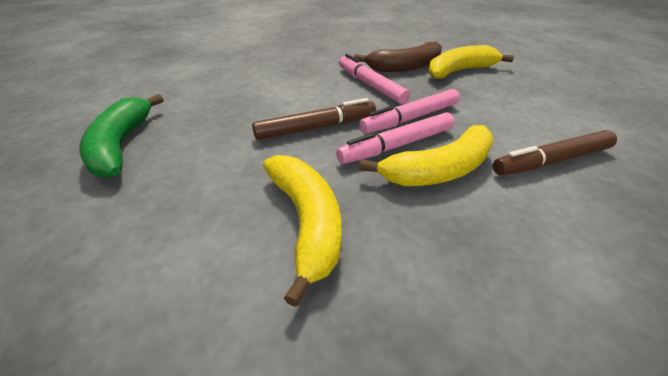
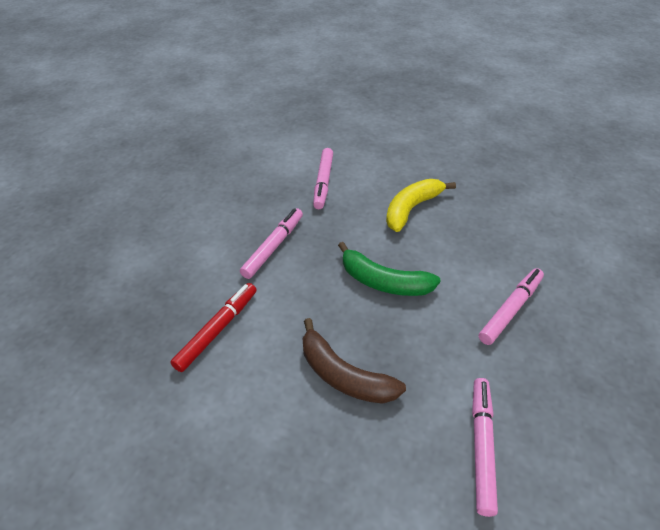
brown marker: 2 -> 0
pink marker: 3 -> 4
red marker: 0 -> 1
yellow banana: 3 -> 1

